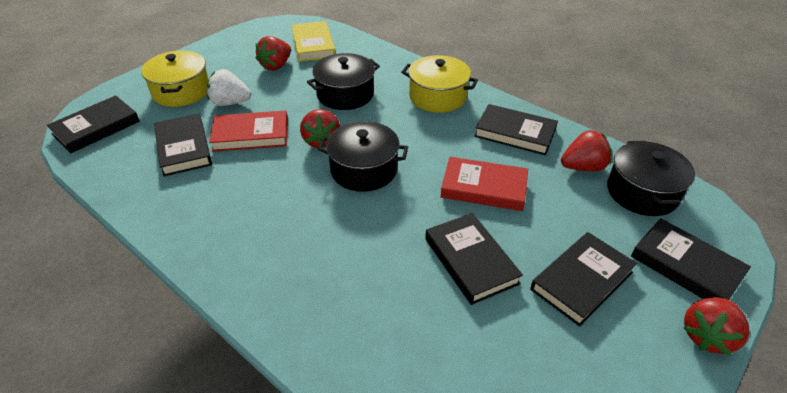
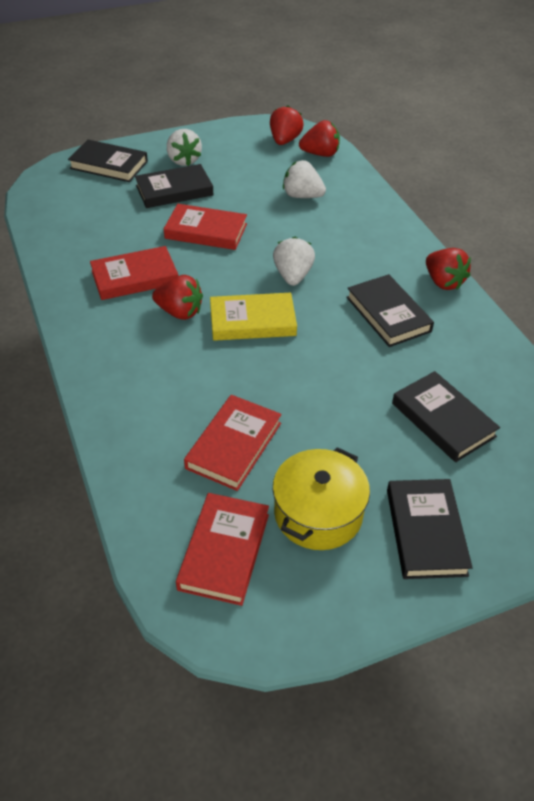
black book: 6 -> 5
black pot: 3 -> 0
red book: 2 -> 4
white strawberry: 1 -> 3
yellow pot: 2 -> 1

